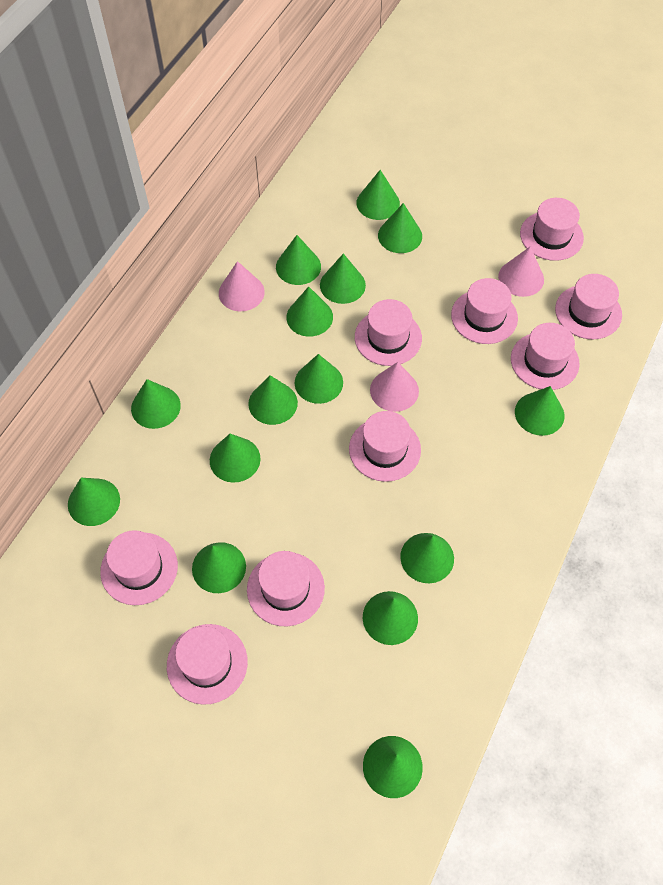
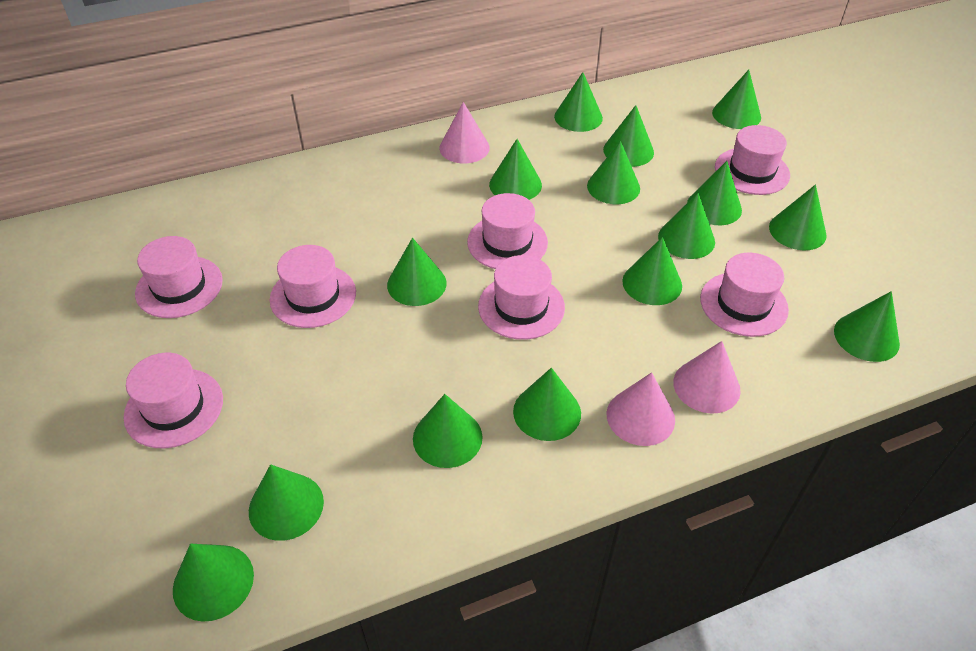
pink hat: 9 -> 7

